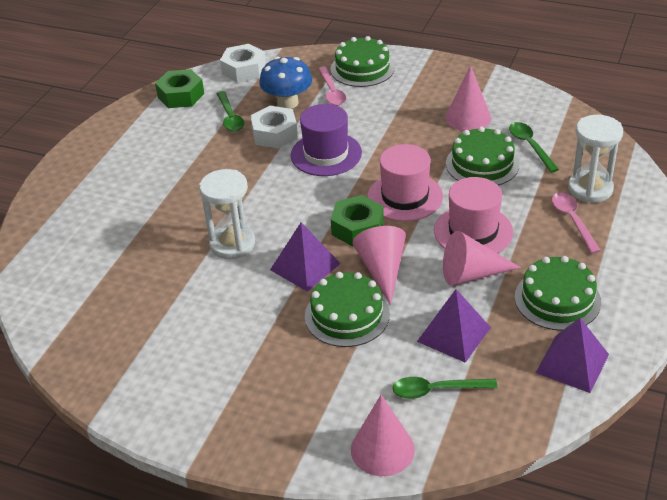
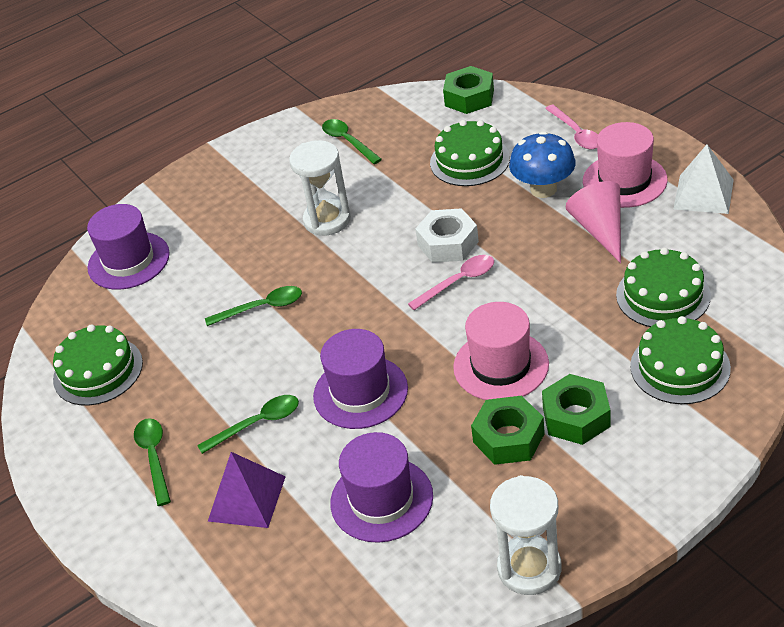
green nut: 2 -> 3
green spoon: 3 -> 4
pink cone: 4 -> 1
purple hat: 1 -> 3
purple pyramid: 3 -> 1
white nut: 2 -> 1
white pyramid: 0 -> 1

